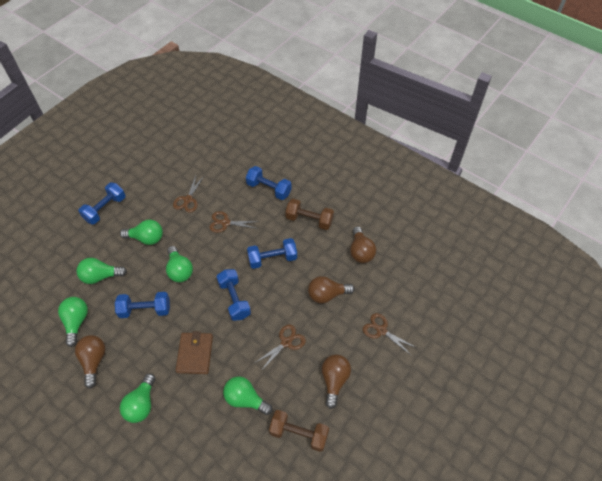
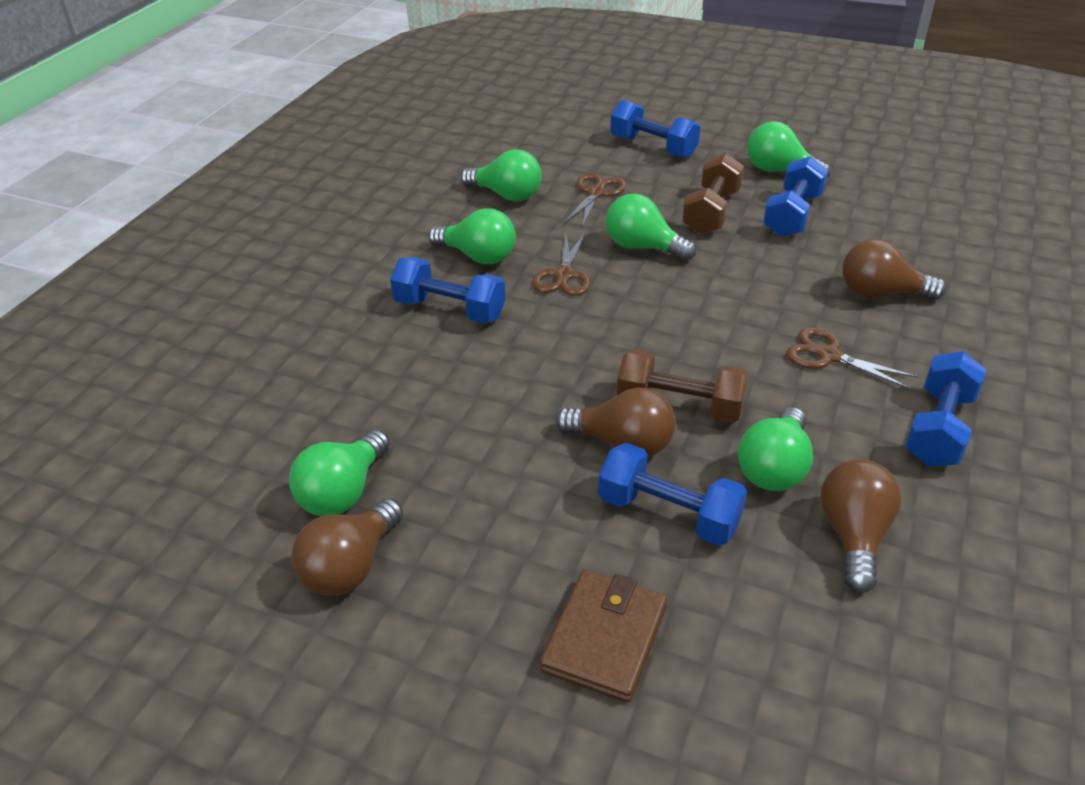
brown scissors: 4 -> 3

